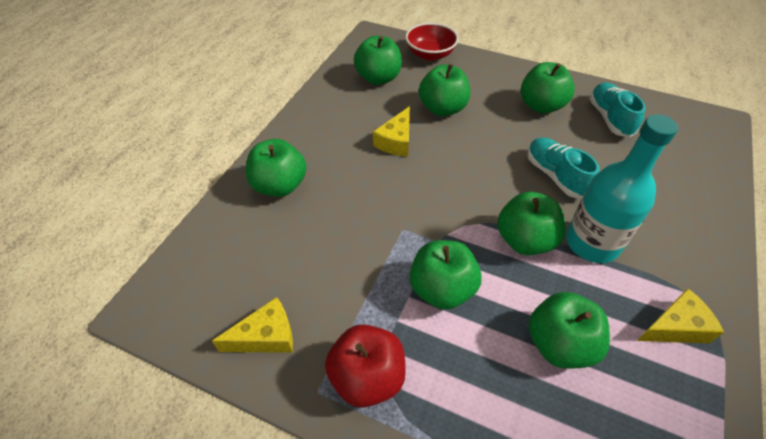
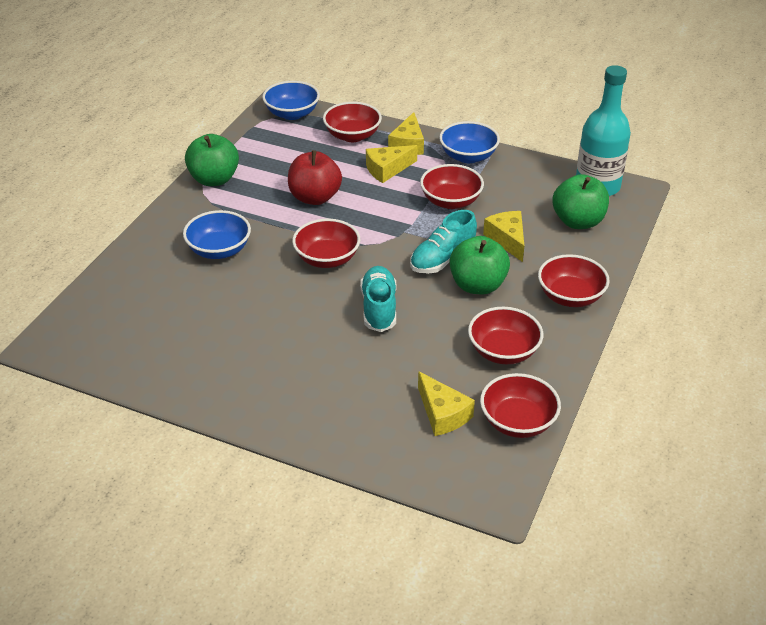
blue bowl: 0 -> 3
green apple: 7 -> 3
red bowl: 1 -> 6
yellow cheese: 3 -> 4

